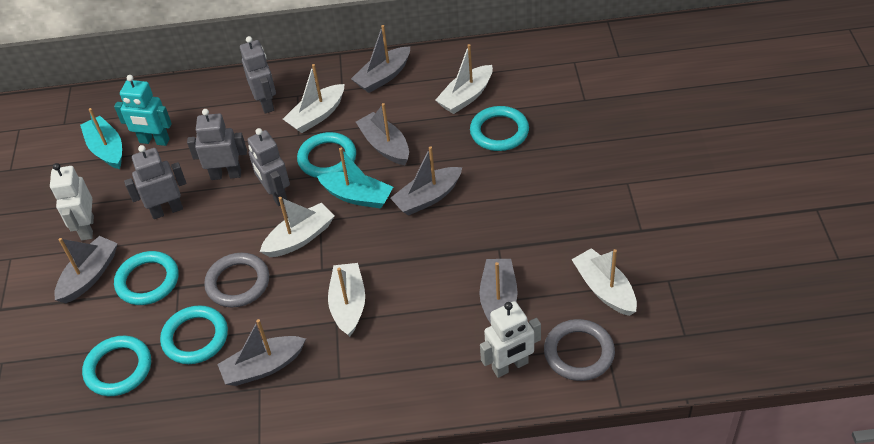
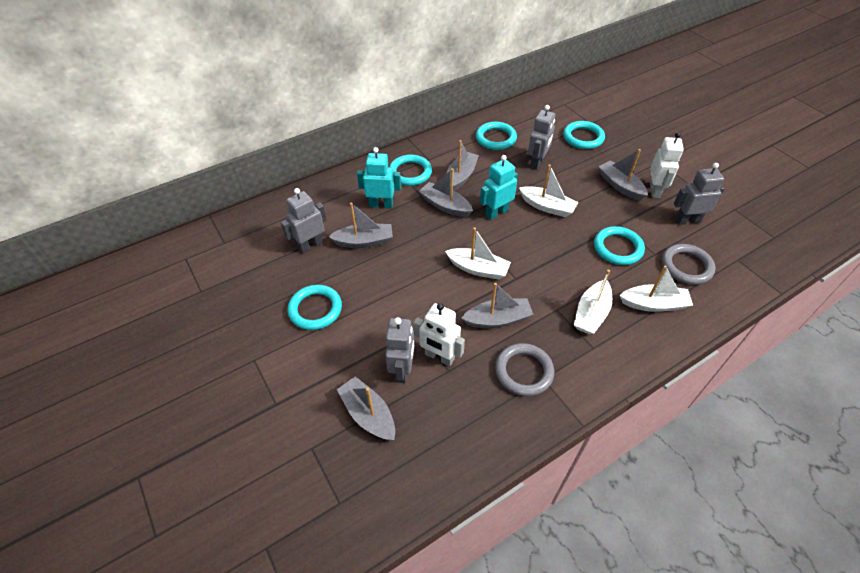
turquoise boat: 2 -> 0
turquoise robot: 1 -> 2
white boat: 5 -> 4

